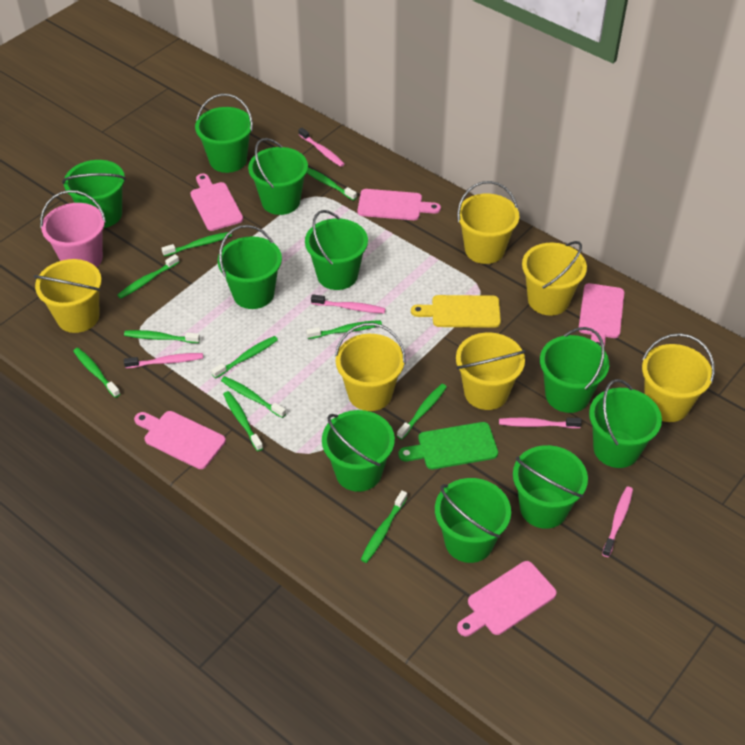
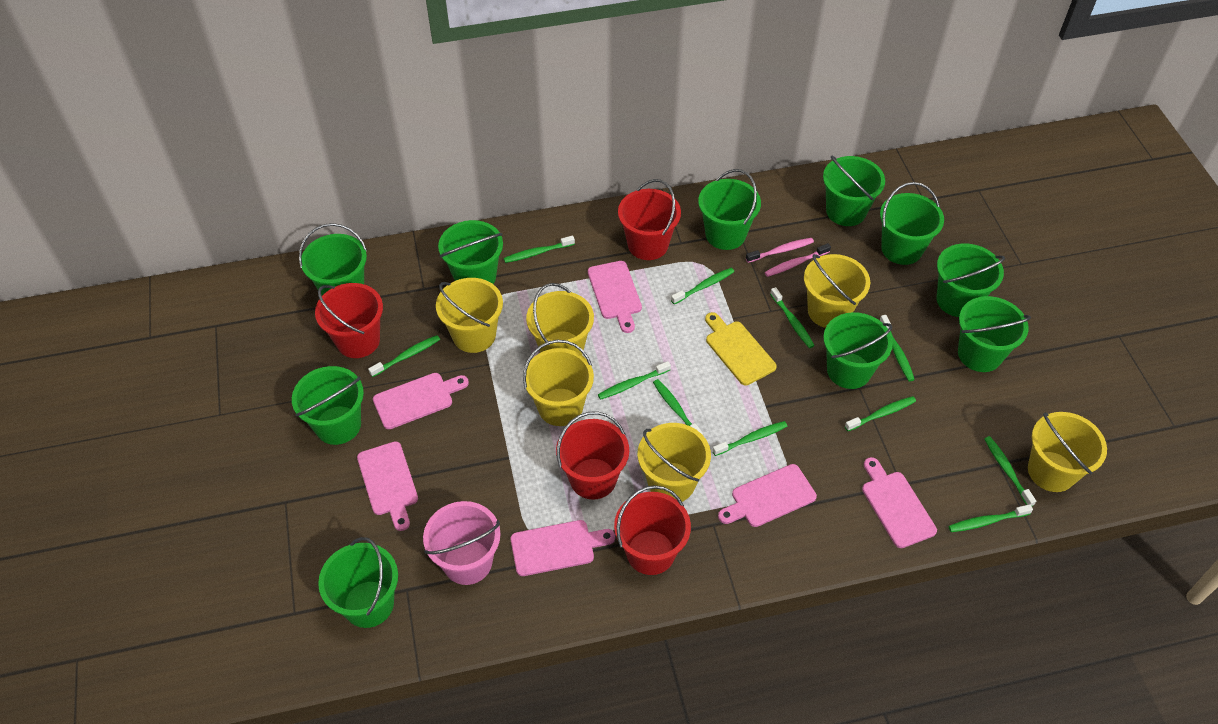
green cutting board: 1 -> 0
pink cutting board: 5 -> 6
pink toothbrush: 5 -> 2
red bucket: 0 -> 4

